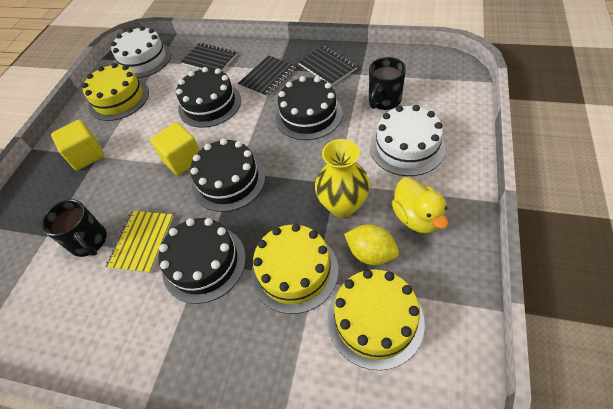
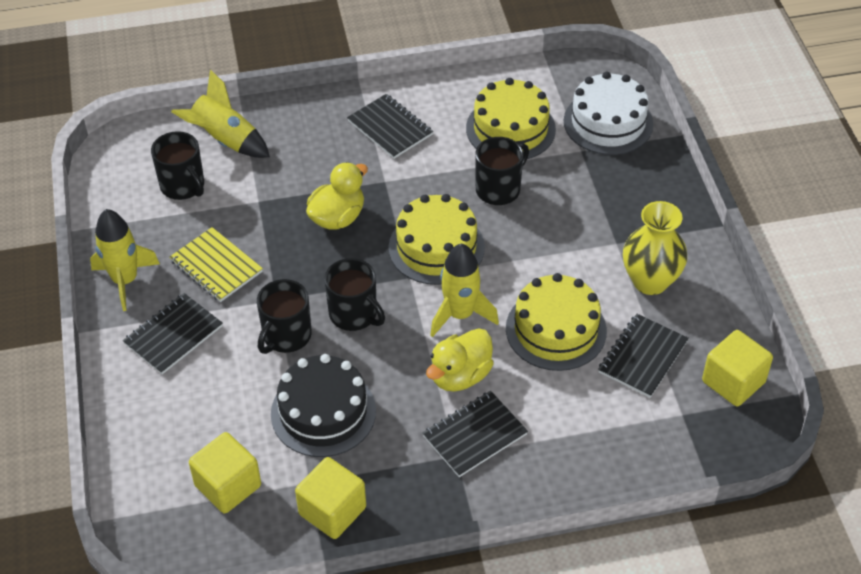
black cake: 4 -> 1
black mug: 2 -> 4
black notebook: 3 -> 4
white cake: 2 -> 1
yellow cube: 2 -> 3
yellow duck: 1 -> 2
yellow lemon: 1 -> 0
yellow rocket: 0 -> 3

